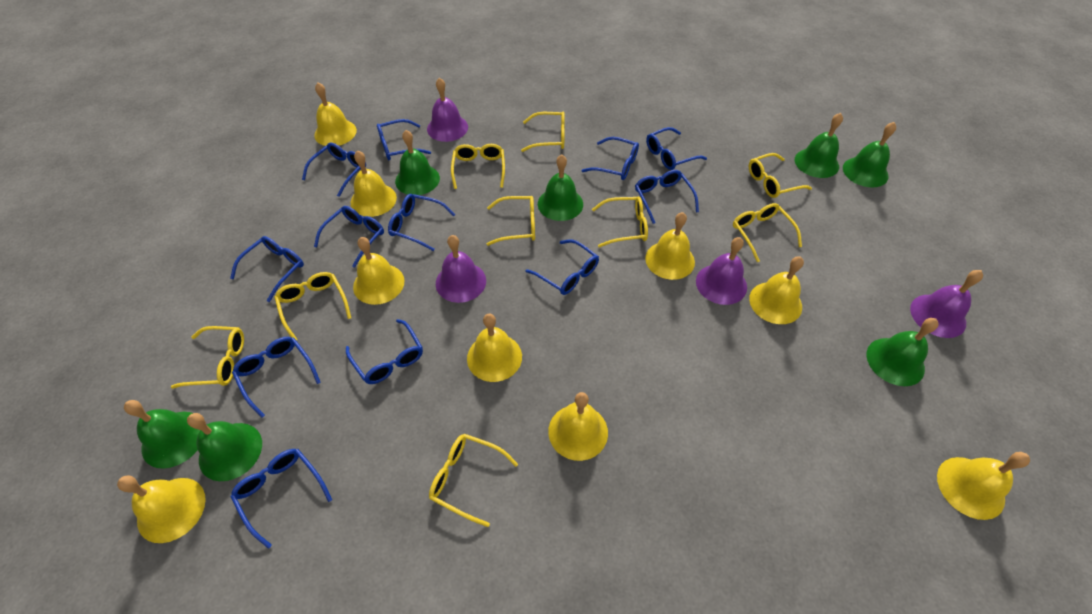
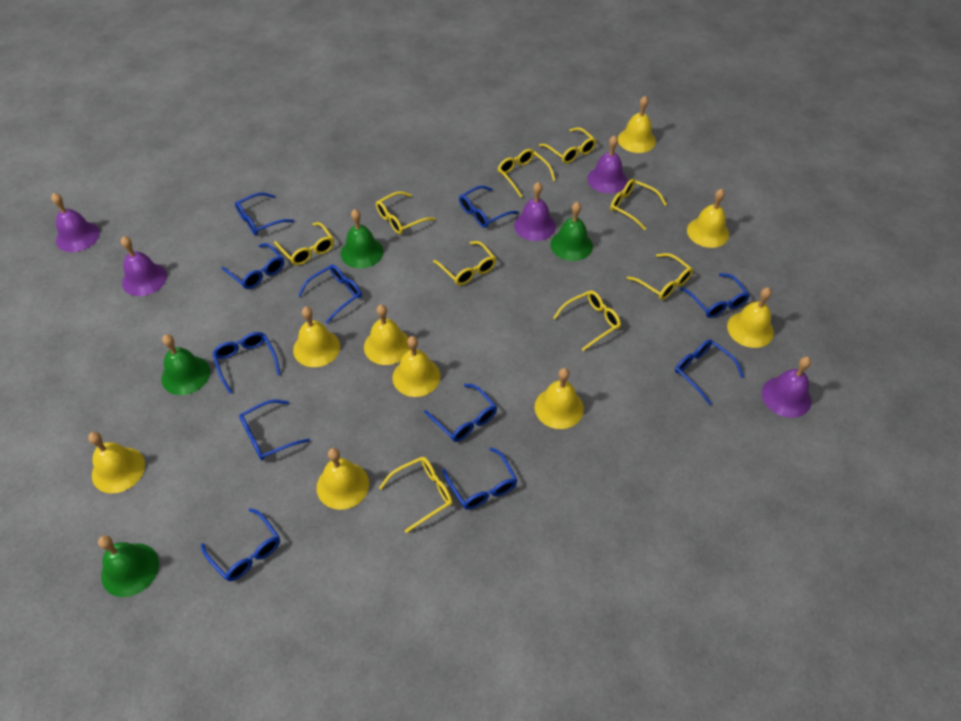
blue glasses: 12 -> 11
green bell: 7 -> 4
purple bell: 4 -> 5

